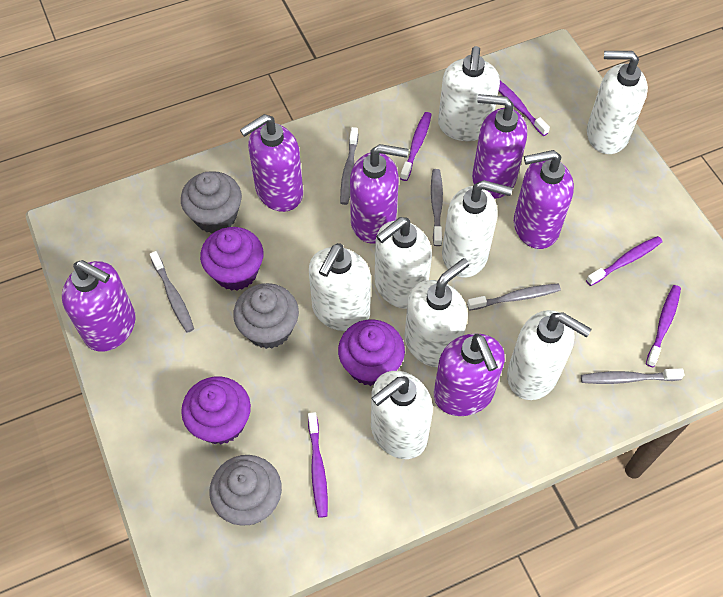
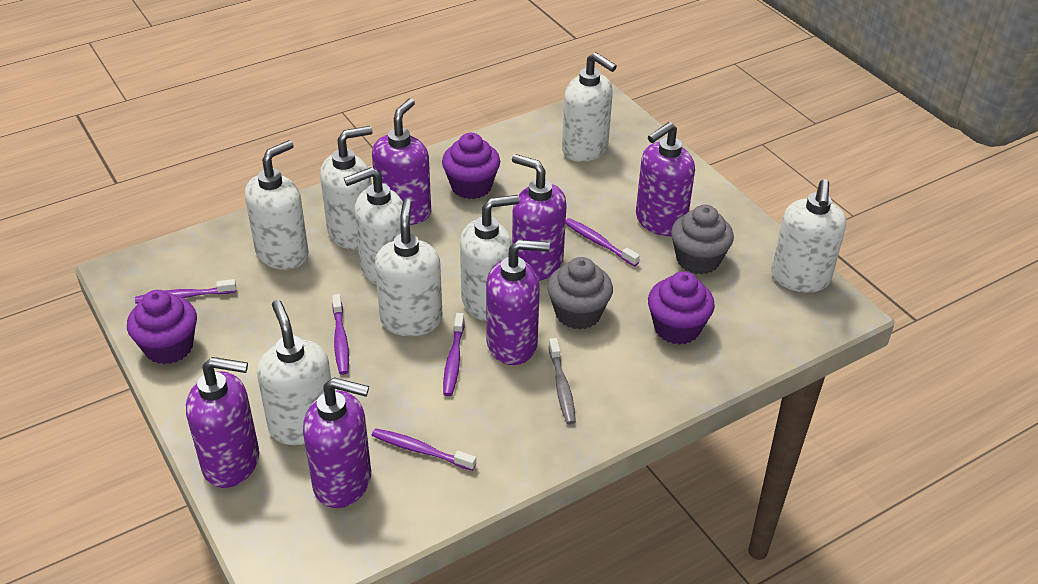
grey cupcake: 3 -> 2
grey toothbrush: 5 -> 1

